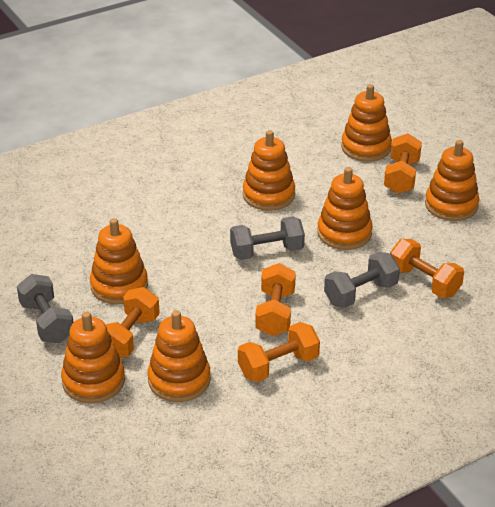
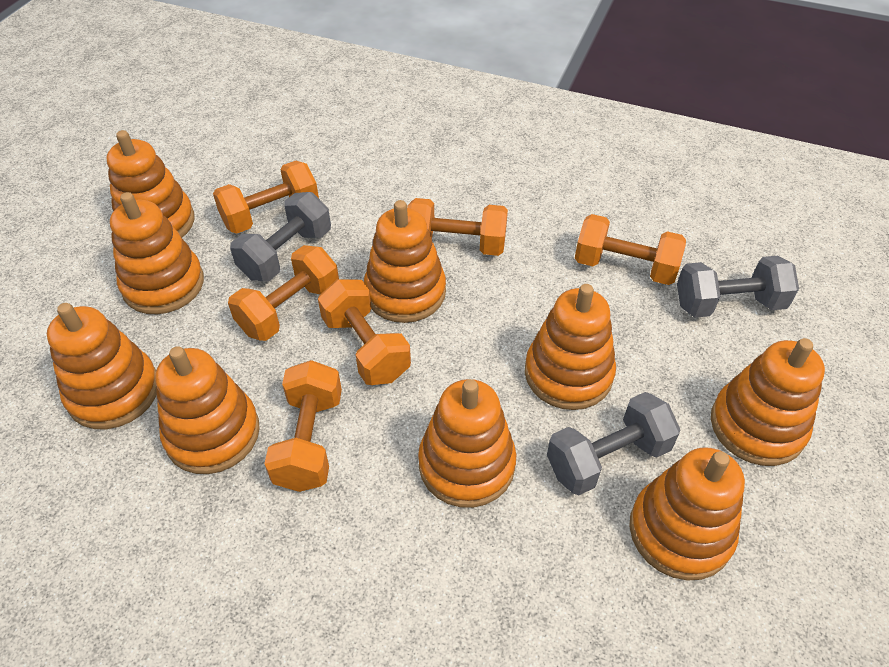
orange dumbbell: 5 -> 6
orange stacking toy: 7 -> 9

